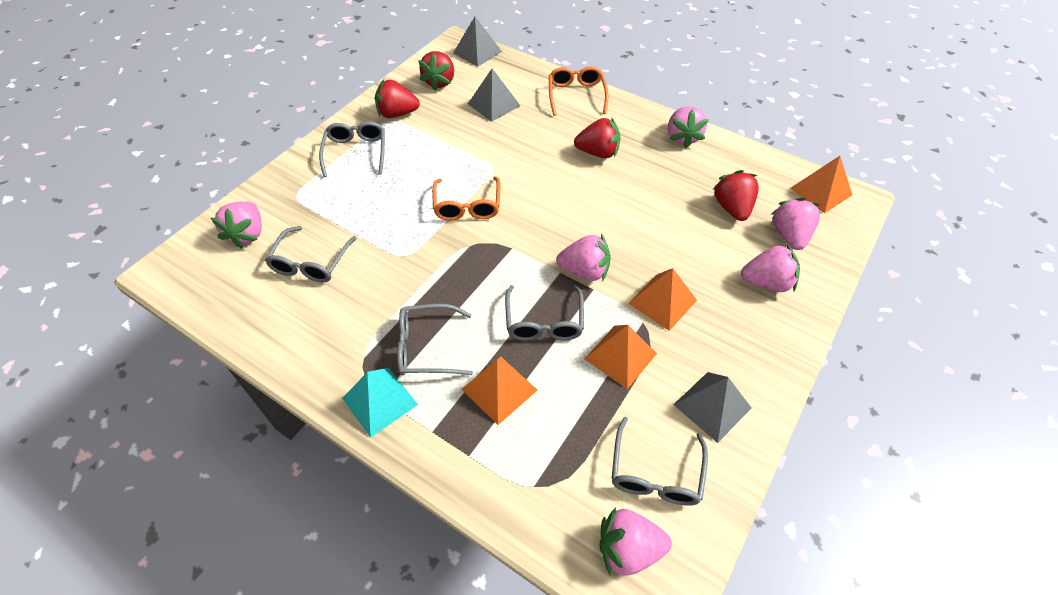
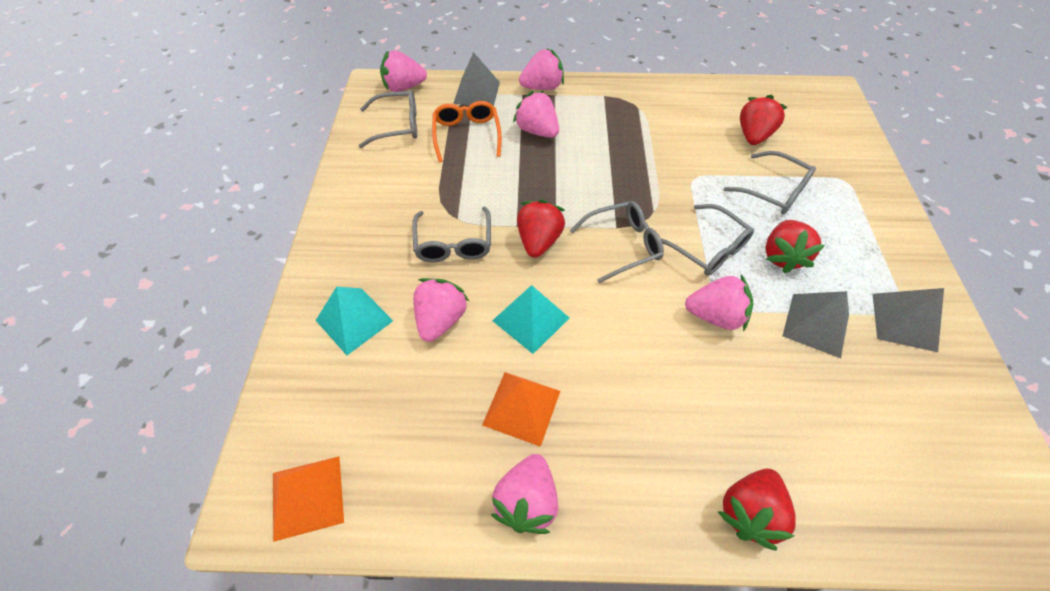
orange glasses: 2 -> 1
orange pyramid: 4 -> 2
turquoise pyramid: 1 -> 2

